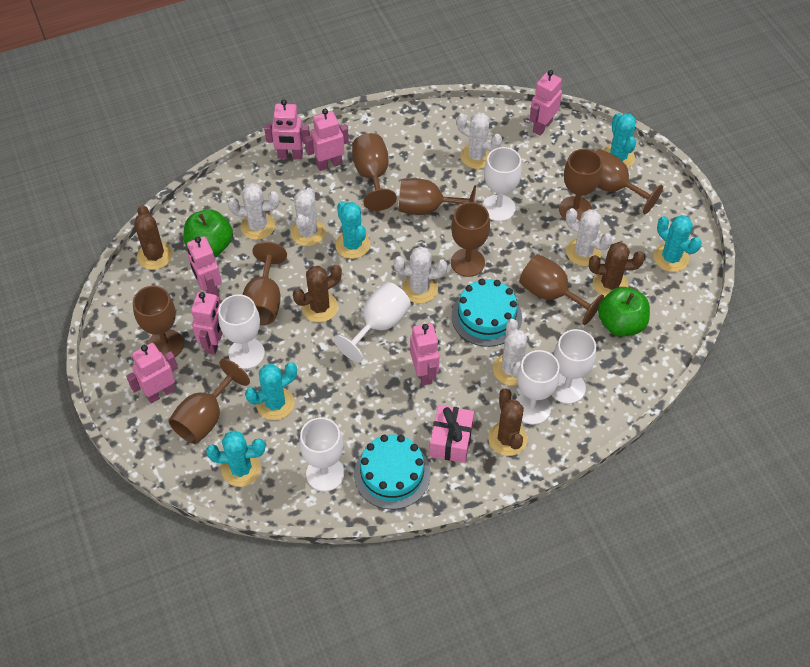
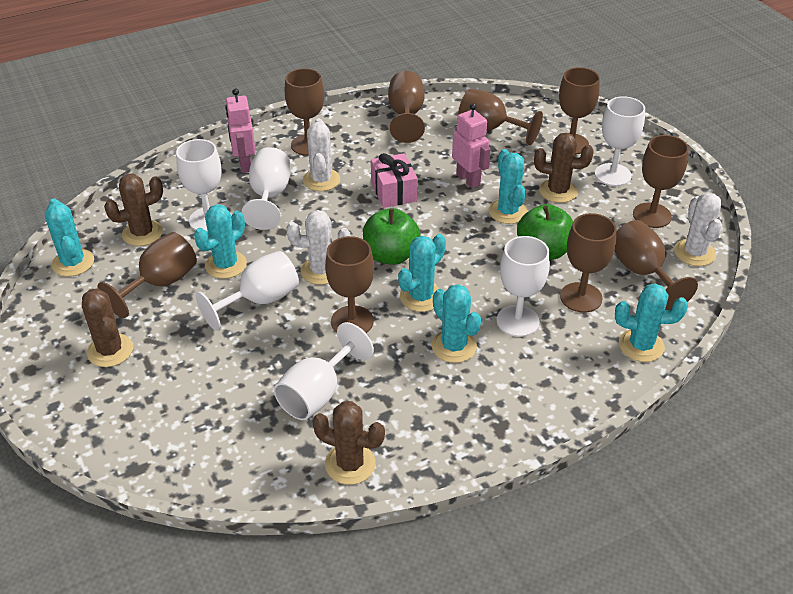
pink robot: 7 -> 2
turquoise cactus: 5 -> 6
turquoise cake: 2 -> 0
white cactus: 6 -> 3

